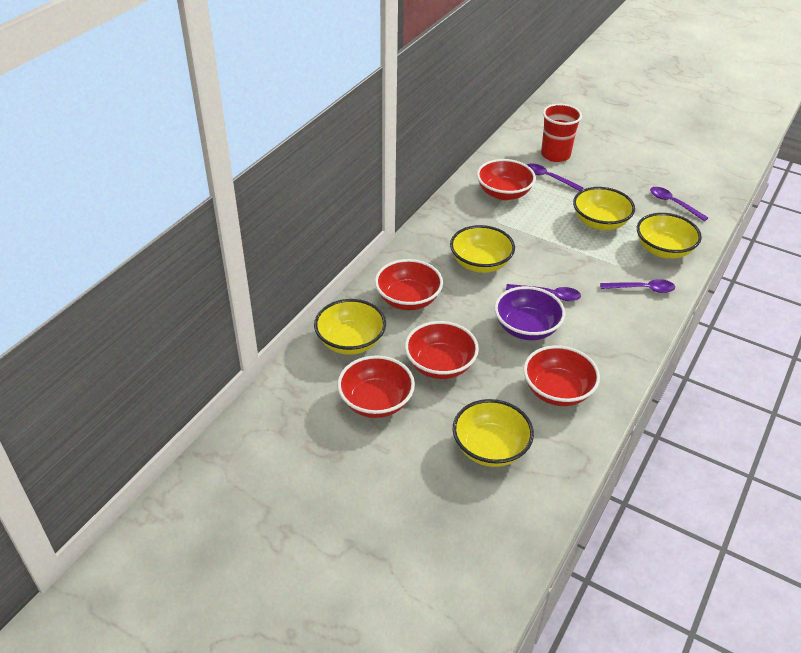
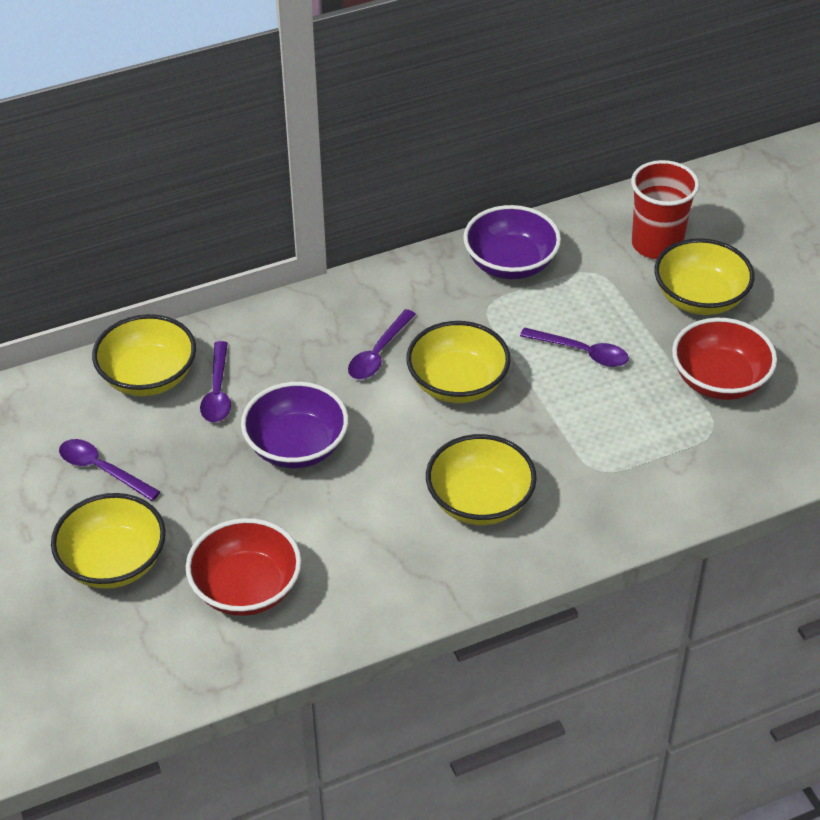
purple bowl: 1 -> 2
red bowl: 5 -> 2

